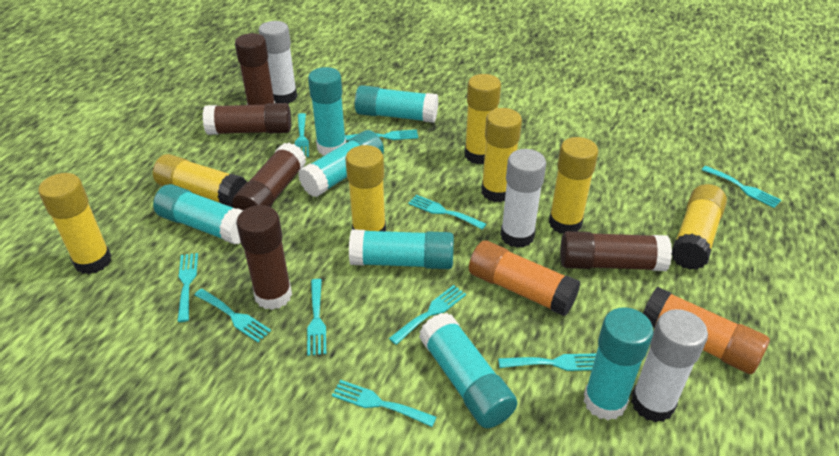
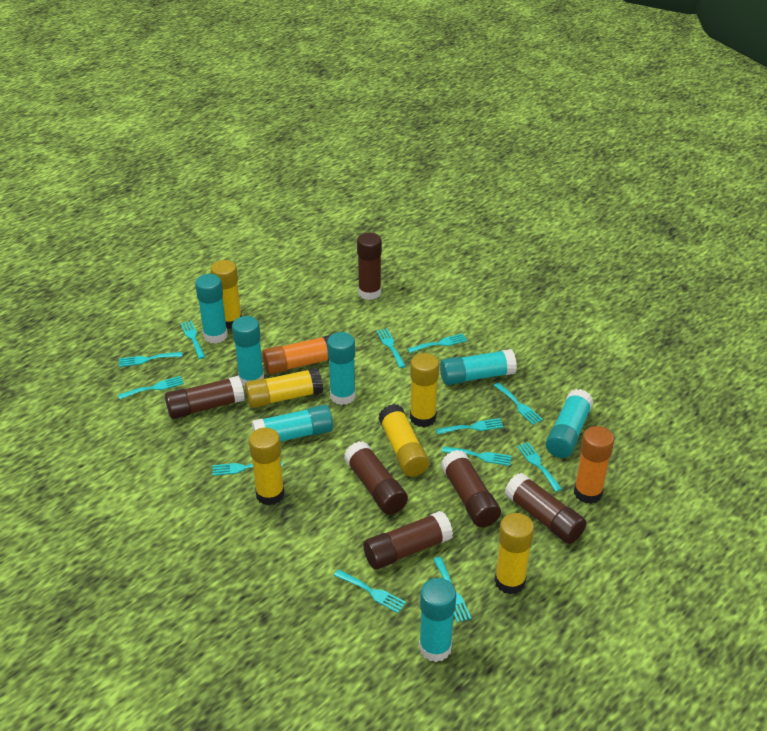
brown glue stick: 5 -> 6
turquoise fork: 10 -> 12
white glue stick: 3 -> 0
yellow glue stick: 7 -> 6

